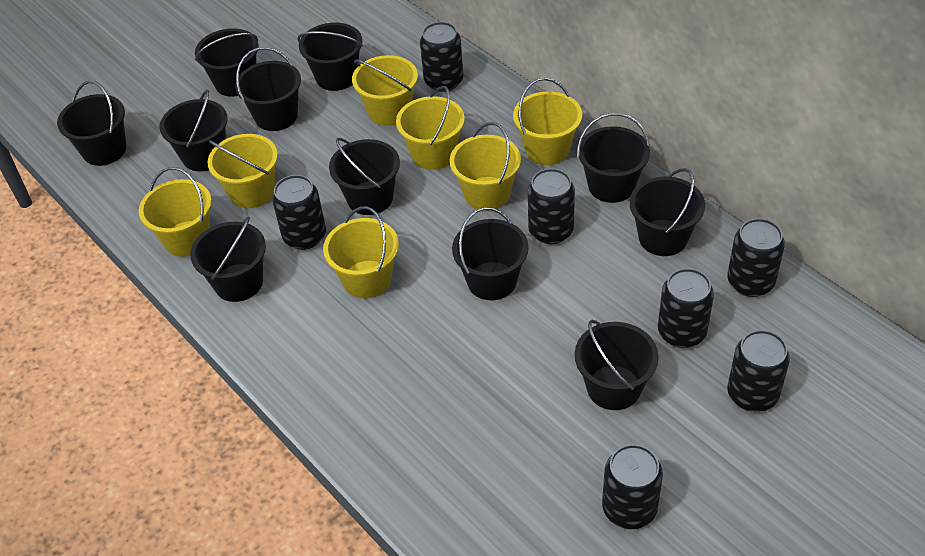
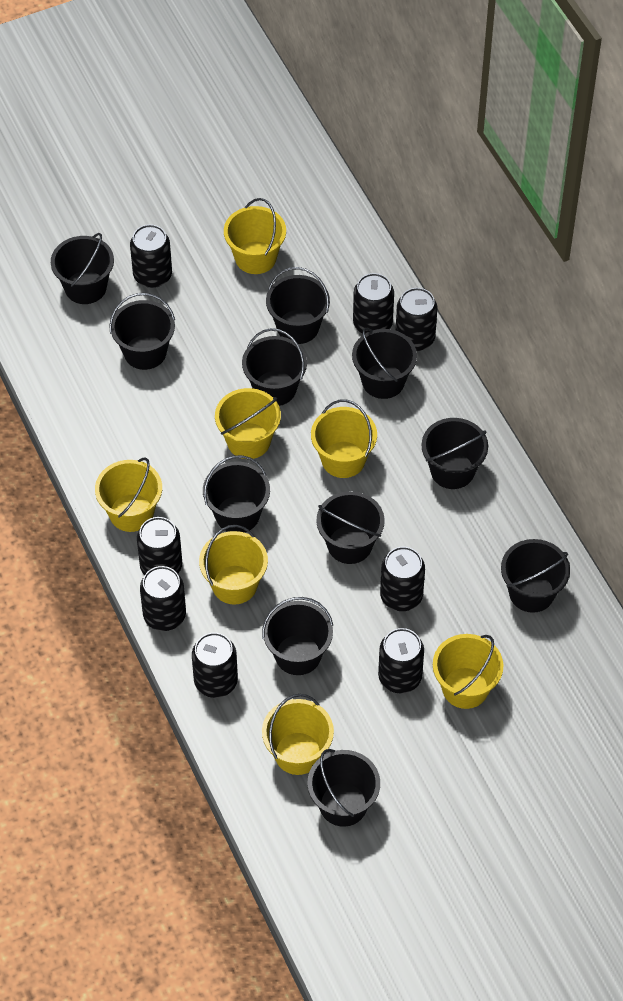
black can: 7 -> 8

